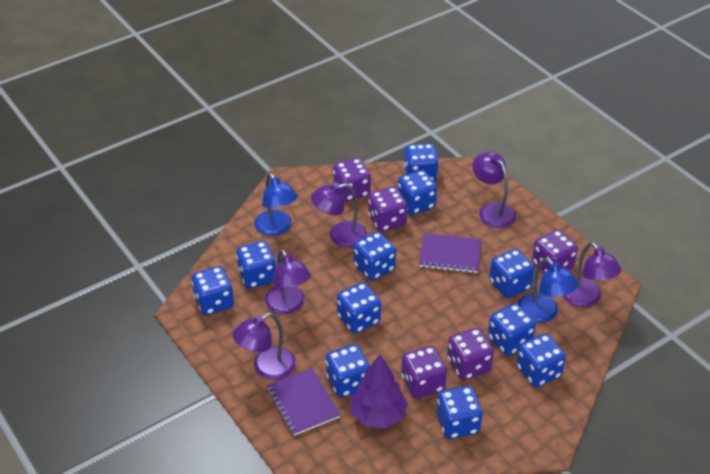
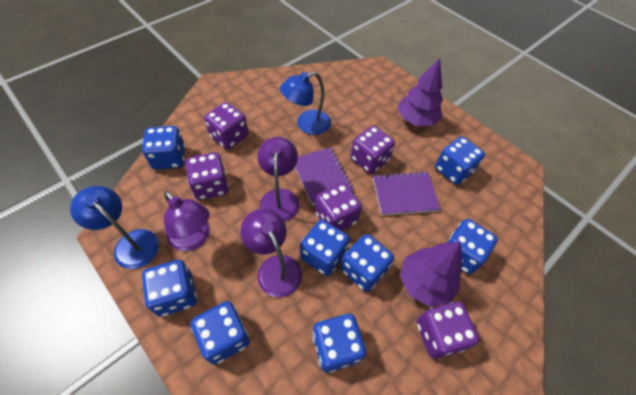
blue dice: 11 -> 8
purple lamp: 5 -> 3
purple tree: 1 -> 2

